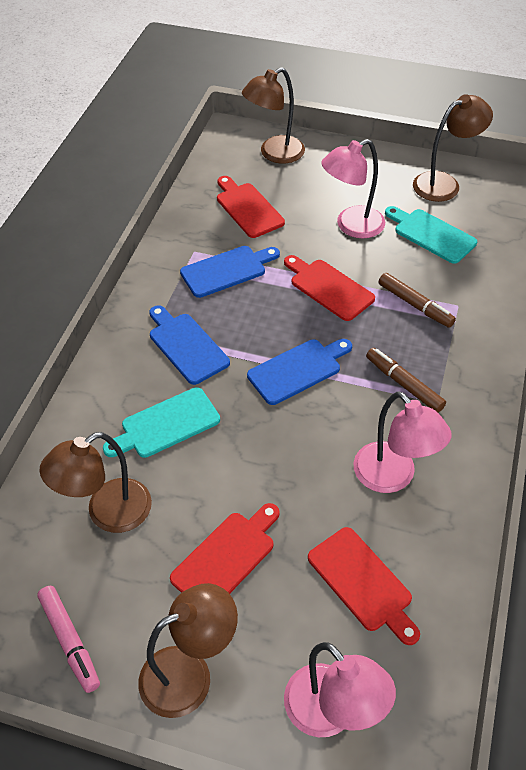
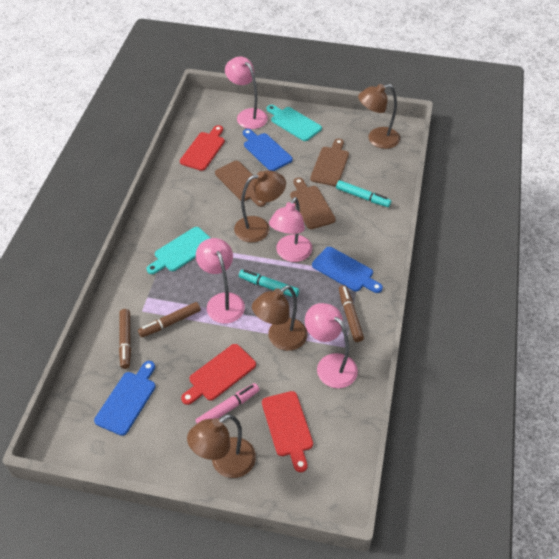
brown cutting board: 0 -> 3
brown marker: 2 -> 3
pink lamp: 3 -> 4
red cutting board: 4 -> 3
turquoise marker: 0 -> 2

